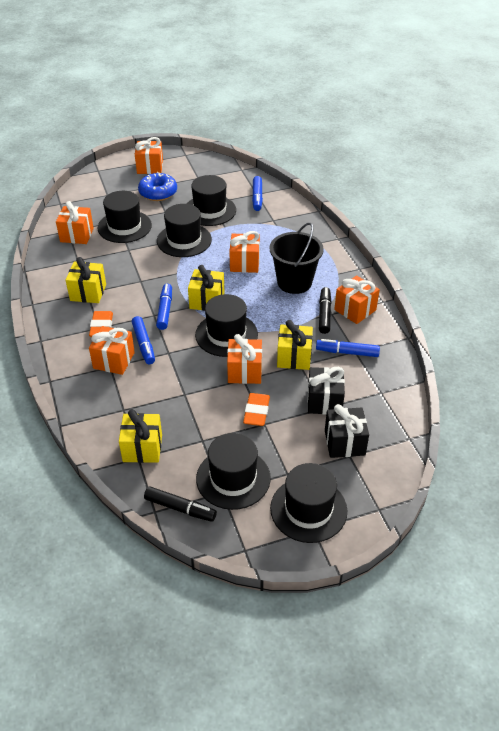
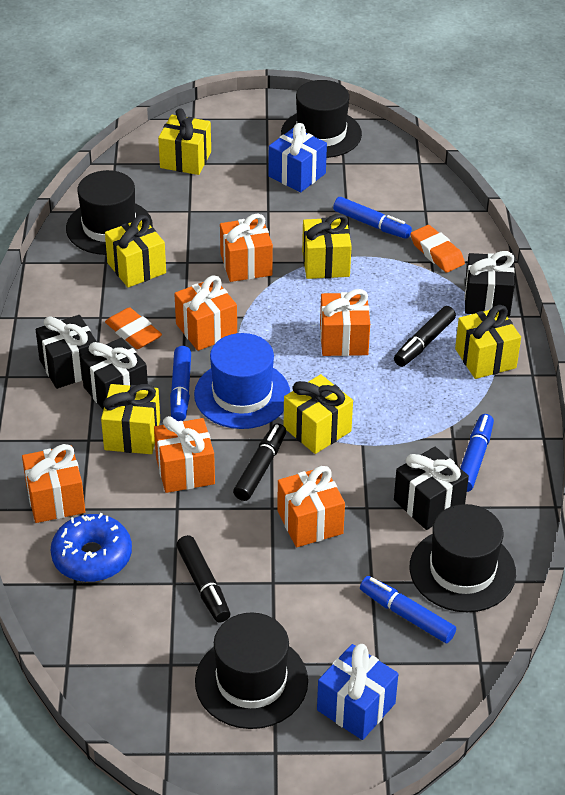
black bucket: 1 -> 0
black gift: 2 -> 4
black hat: 6 -> 4
black marker: 2 -> 3
blue gift: 0 -> 2
blue hat: 0 -> 1
yellow gift: 4 -> 6

